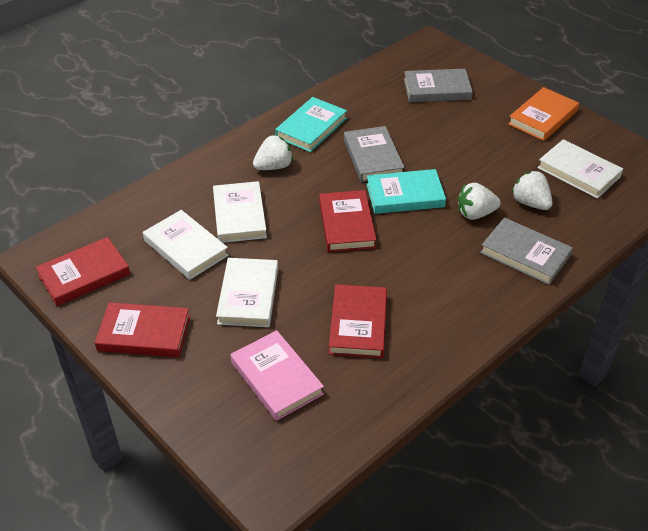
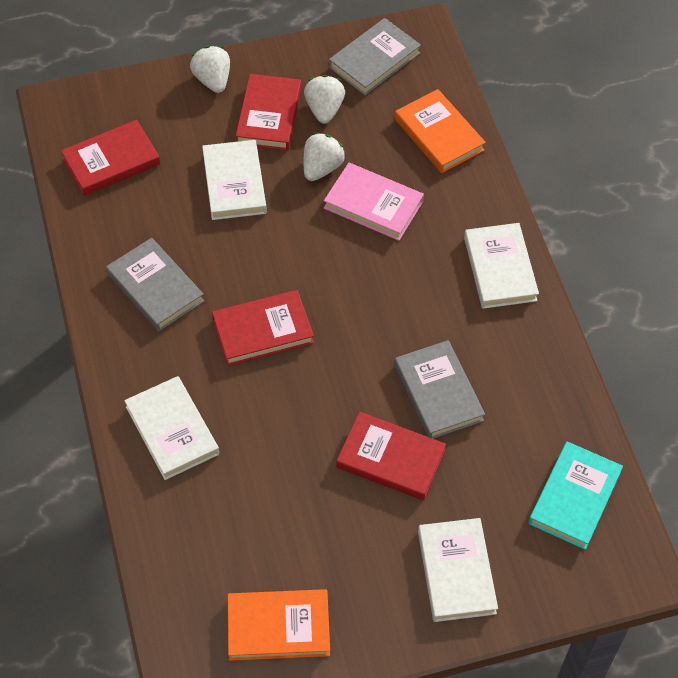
orange book: 1 -> 2
turquoise book: 2 -> 1

